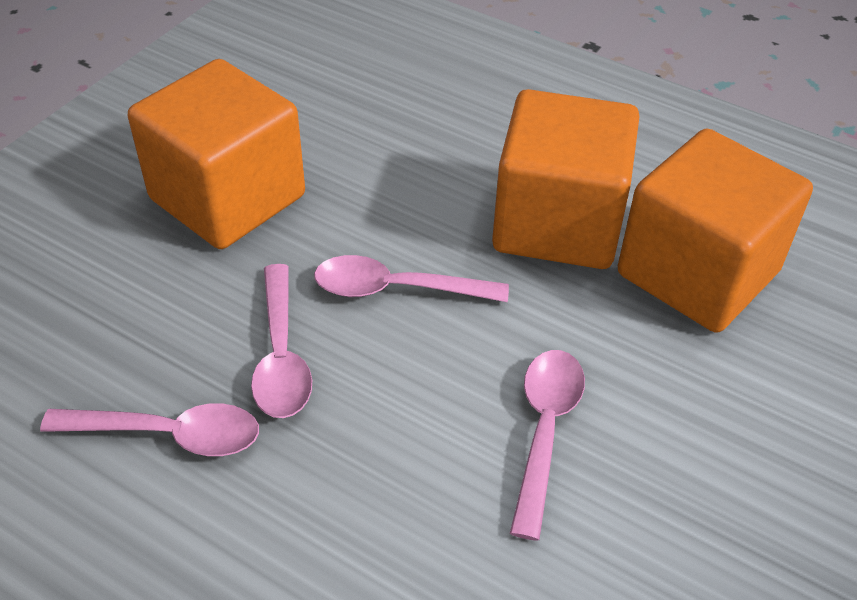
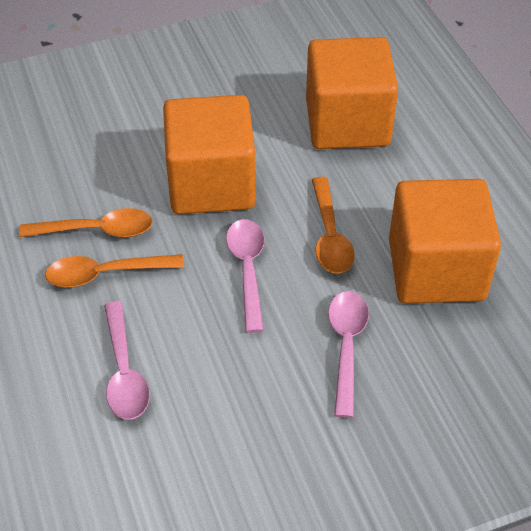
orange spoon: 0 -> 3
pink spoon: 4 -> 3

